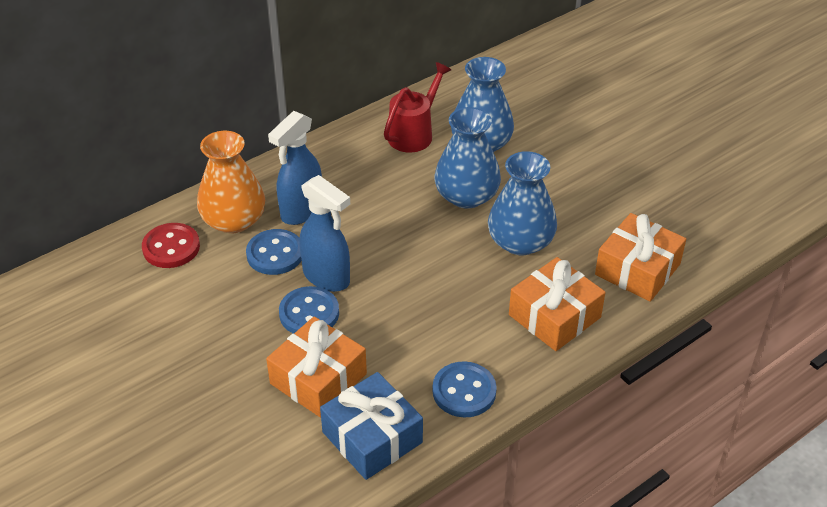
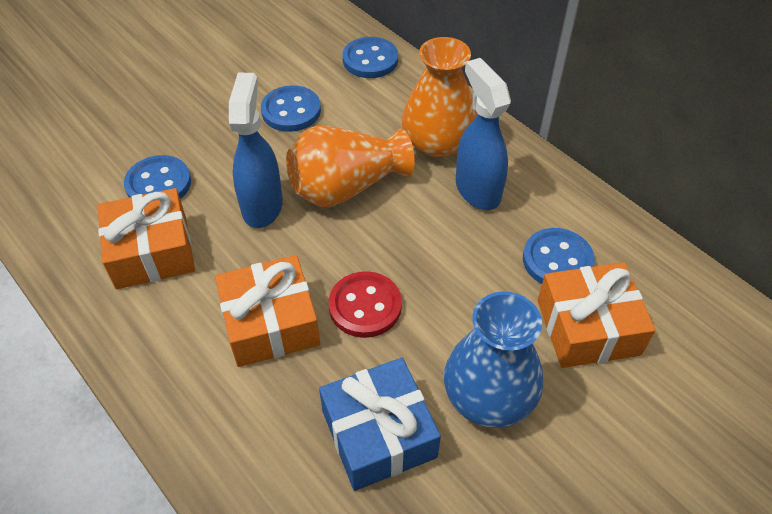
blue button: 3 -> 4
blue vase: 3 -> 1
orange vase: 1 -> 2
red watering can: 1 -> 0

